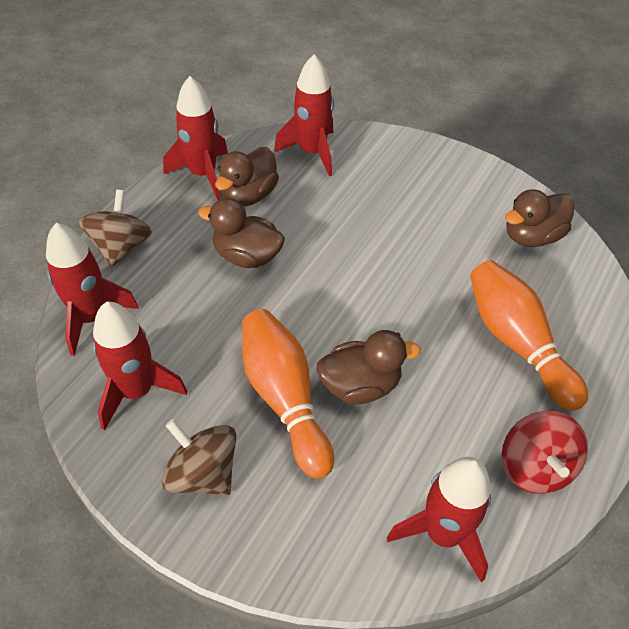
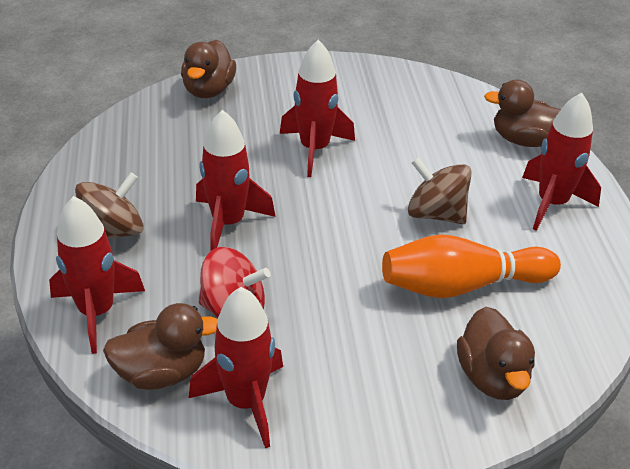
orange bowling pin: 2 -> 1

